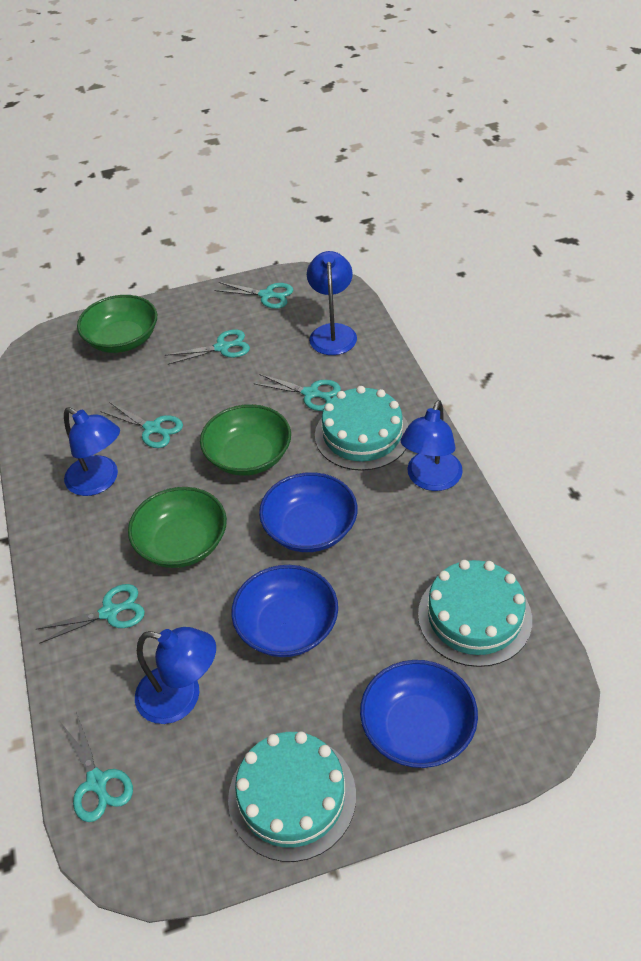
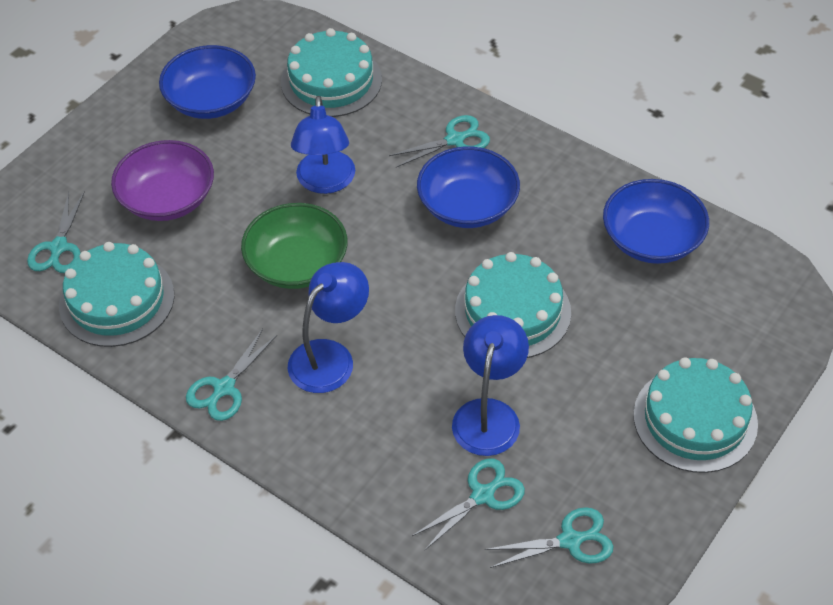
blue lamp: 4 -> 3
green bowl: 3 -> 1
purple bowl: 0 -> 1
turquoise cake: 3 -> 4
turquoise scissors: 6 -> 5

